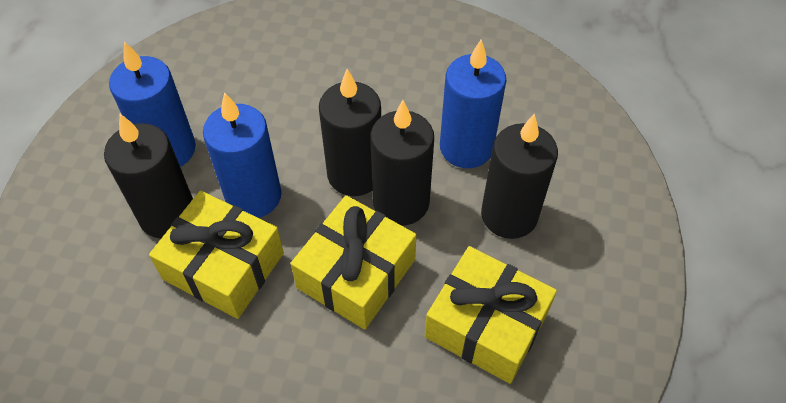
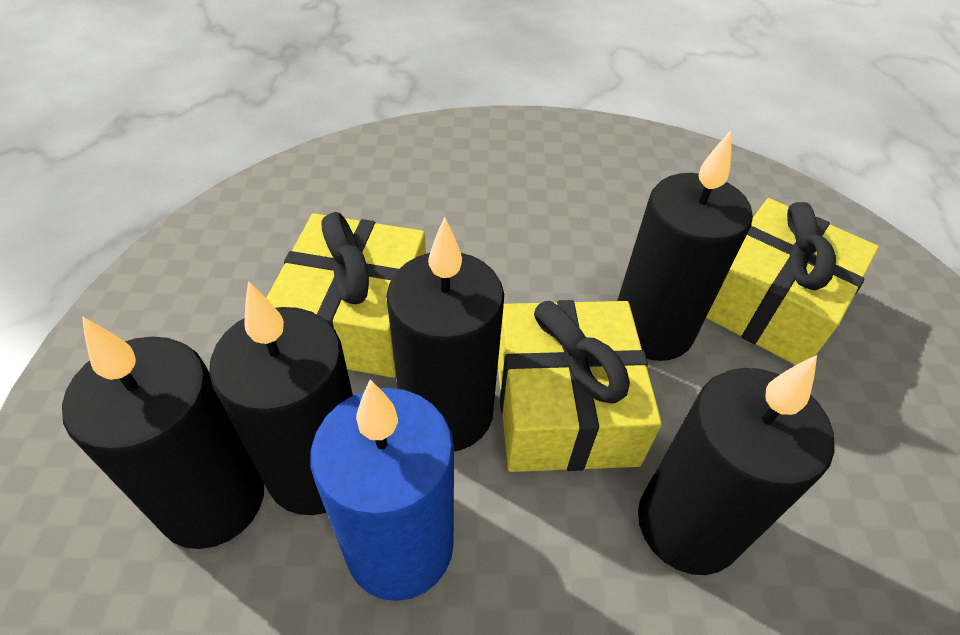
black candle: 4 -> 5
blue candle: 3 -> 1

